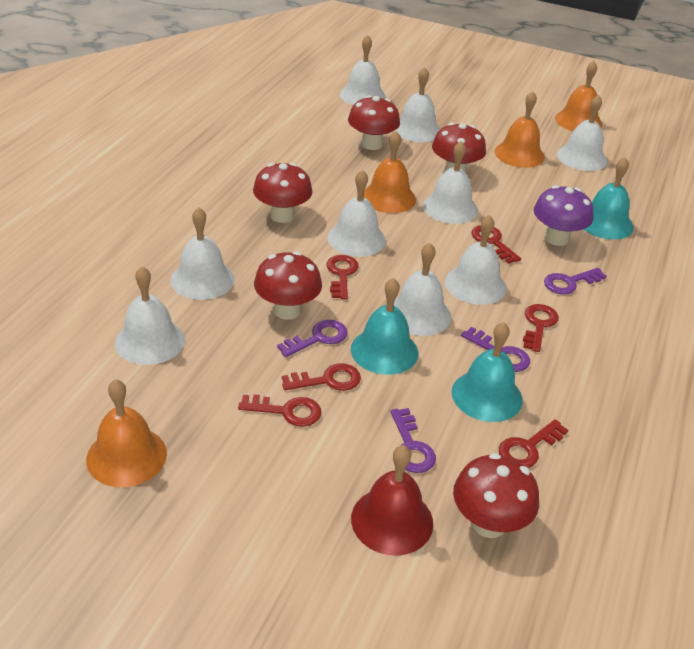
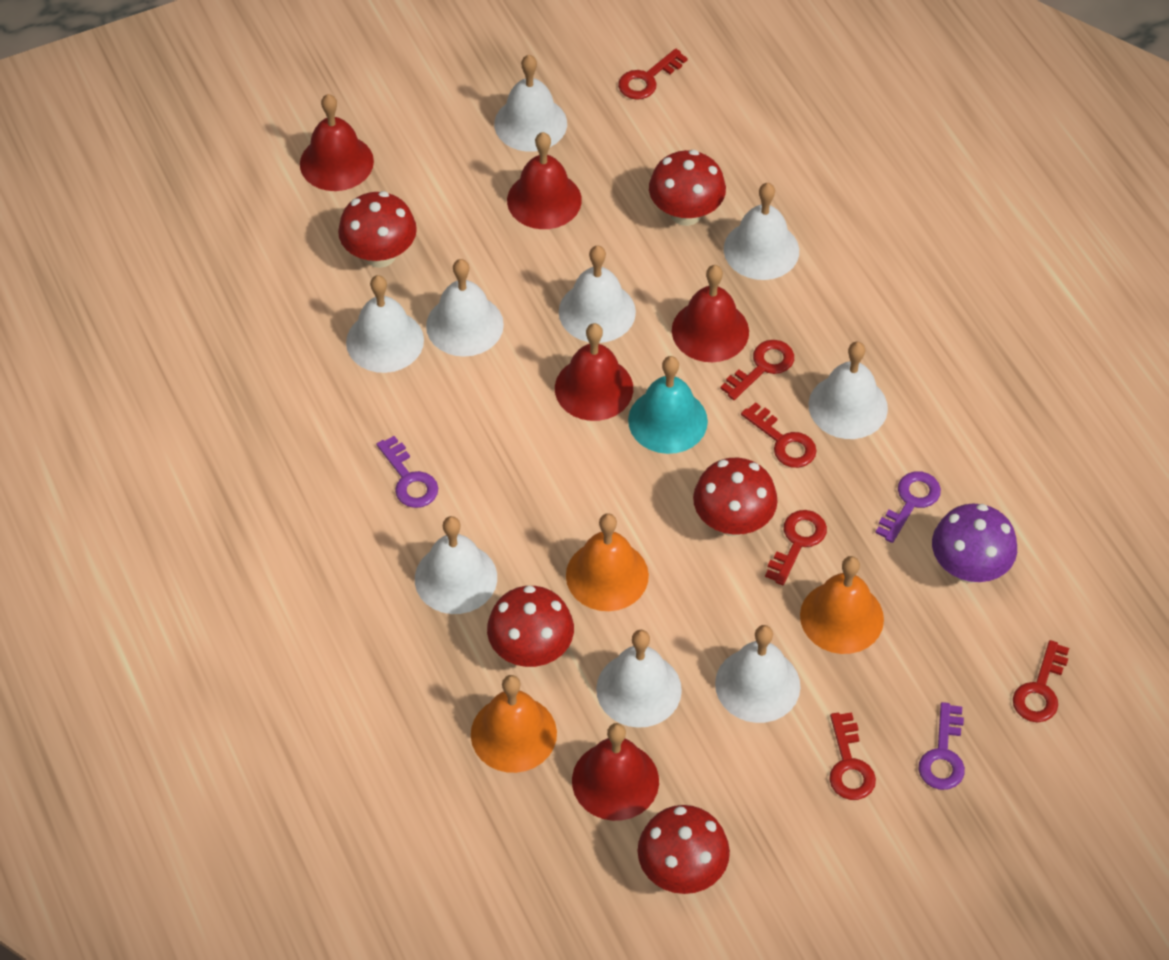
orange bell: 4 -> 3
purple key: 4 -> 3
red bell: 1 -> 5
turquoise bell: 3 -> 1

